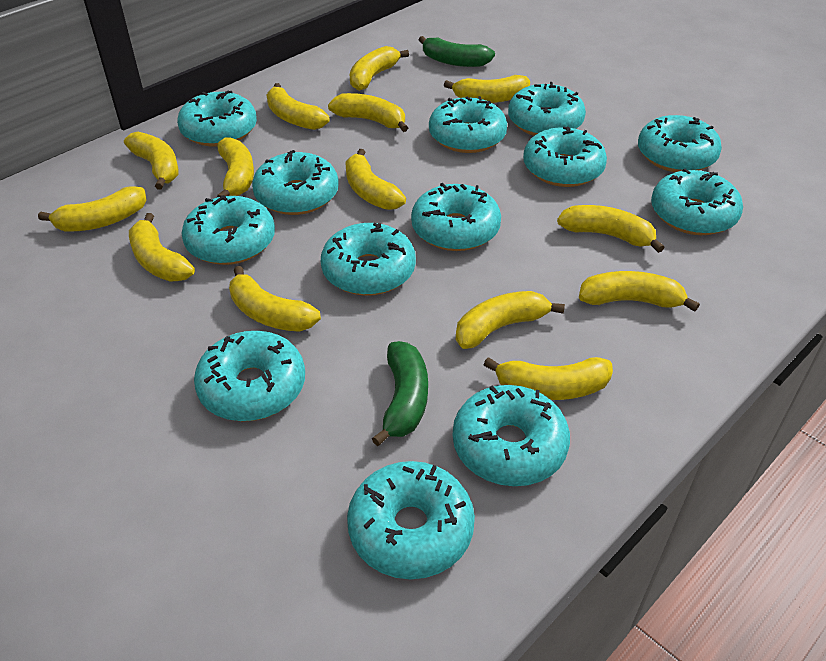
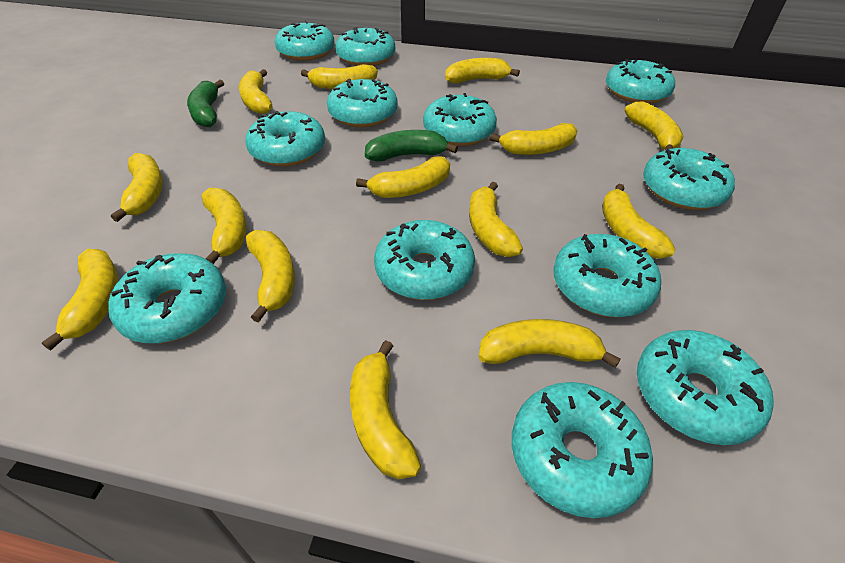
turquoise donut: 13 -> 12

